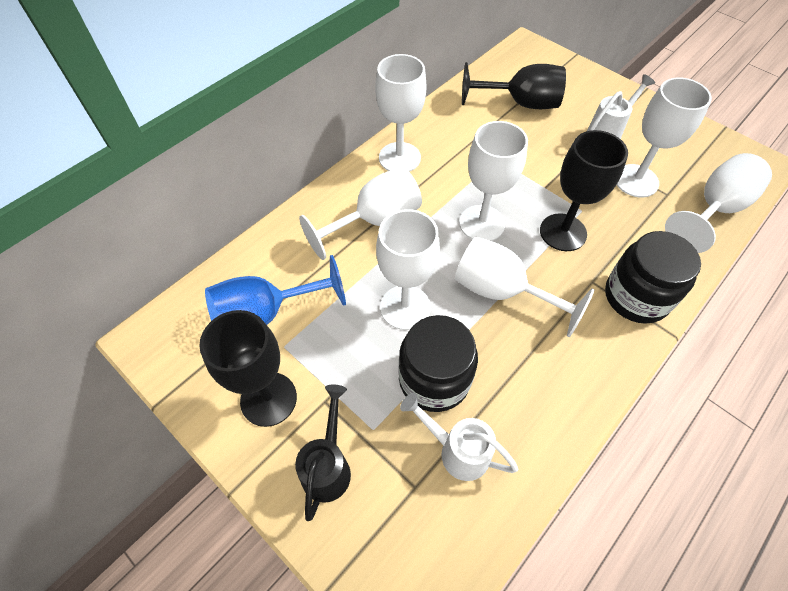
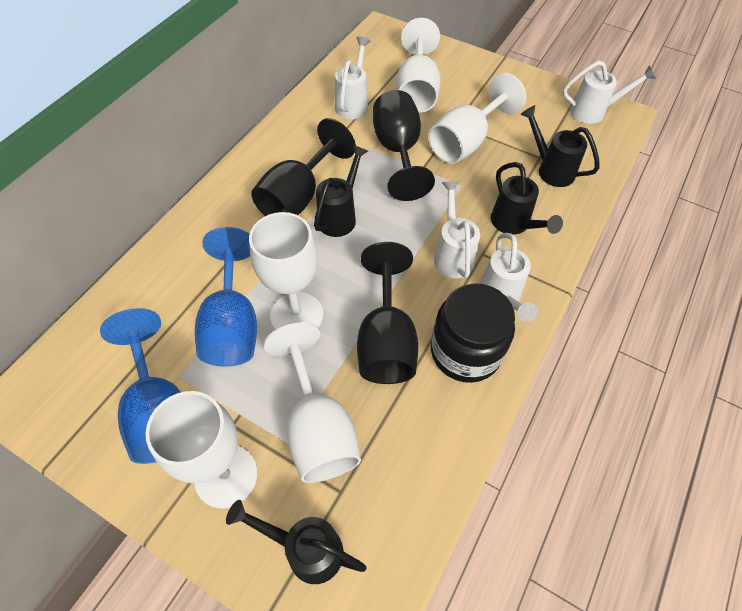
black jar: 2 -> 1
black watering can: 1 -> 4
blue goblet: 1 -> 2
white goblet: 7 -> 5
white watering can: 2 -> 4

